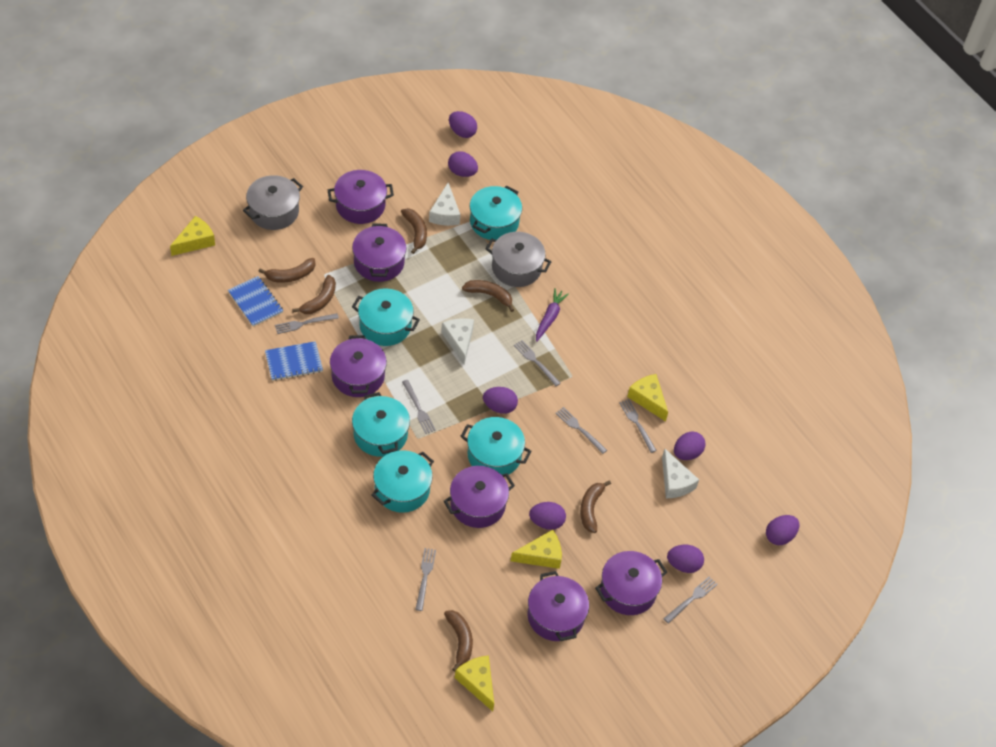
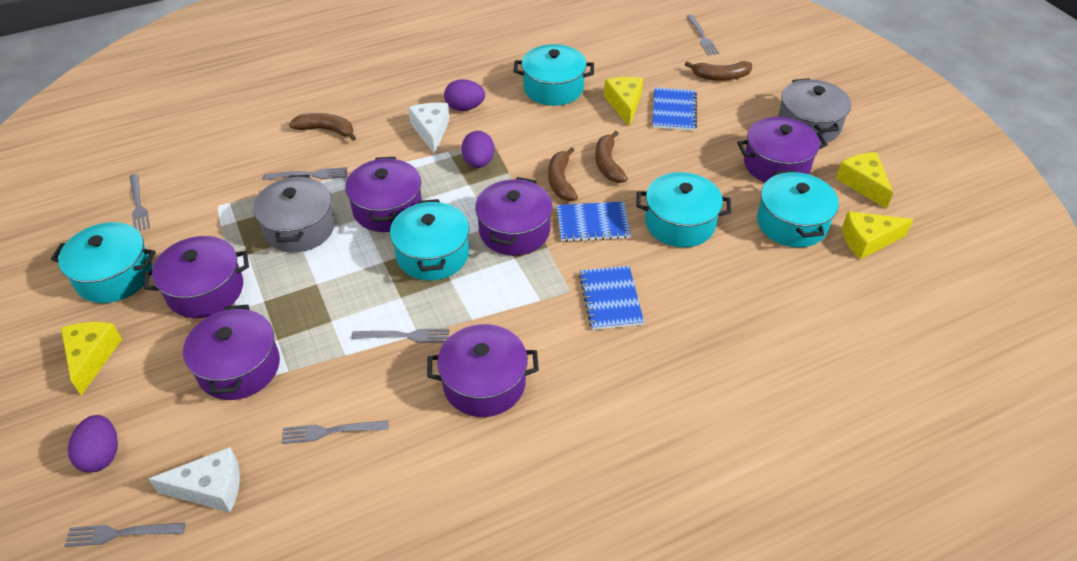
blue notebook: 2 -> 3
brown banana: 6 -> 4
grey fork: 7 -> 6
purple carrot: 1 -> 0
purple egg: 7 -> 3
white cheese: 3 -> 2

